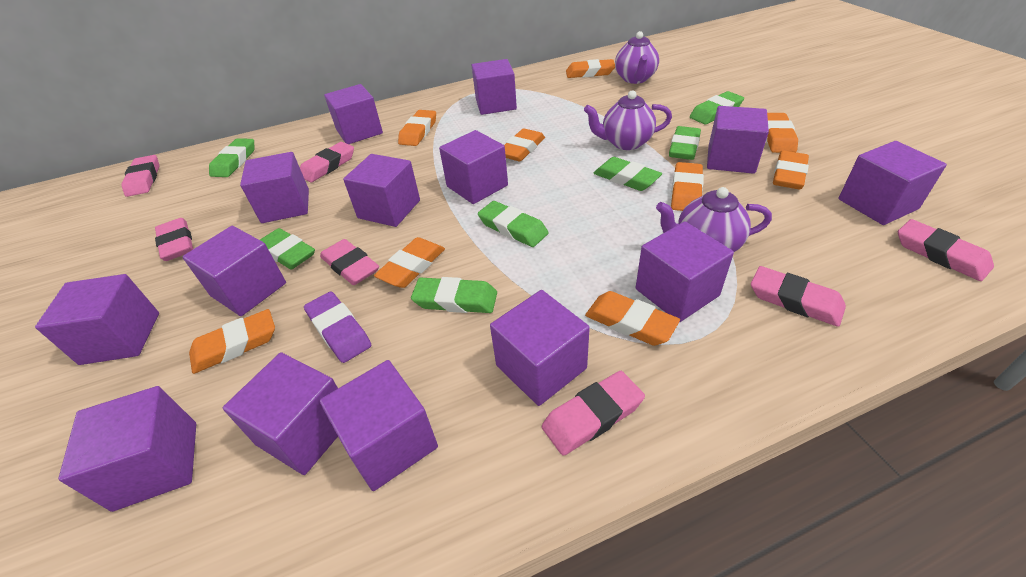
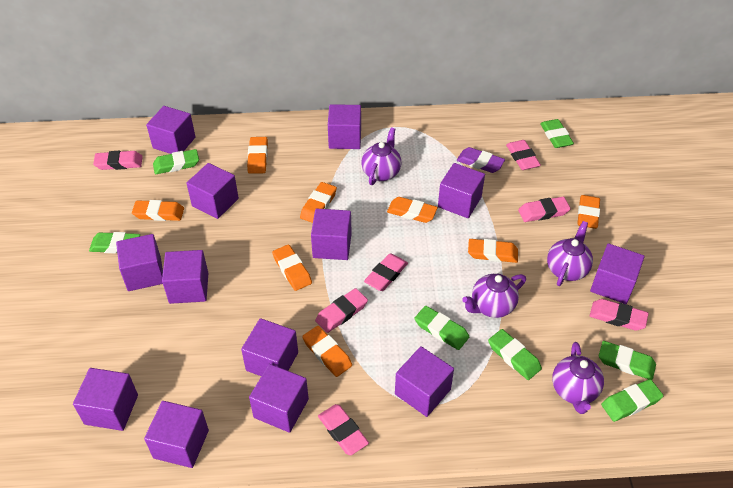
orange eraser: 9 -> 8
purple cube: 14 -> 13
purple teapot: 3 -> 4

